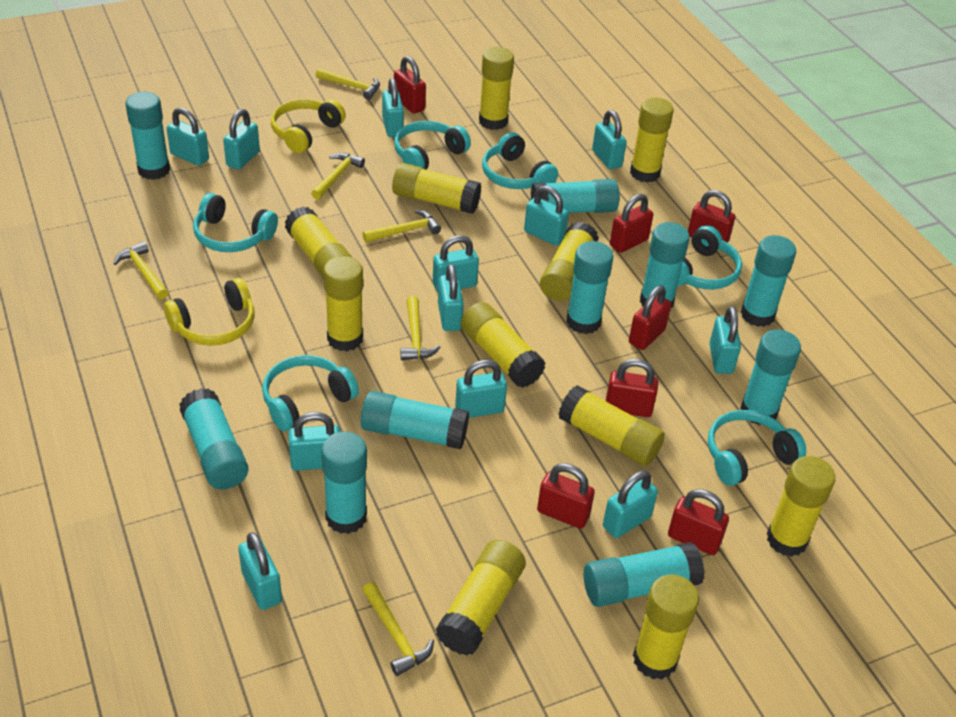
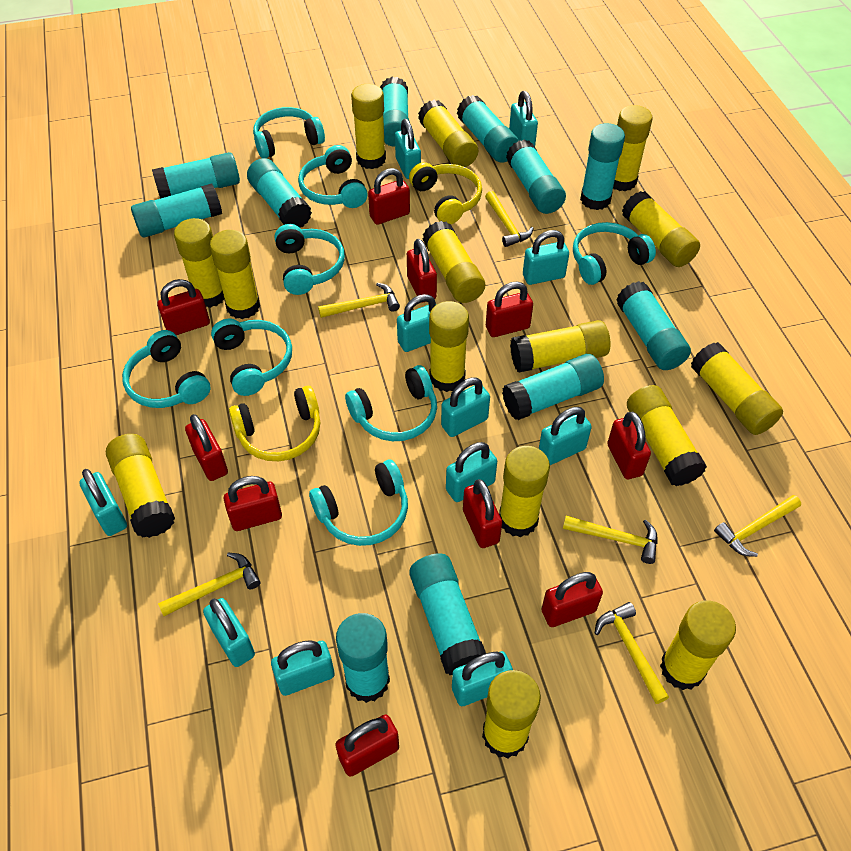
red padlock: 7 -> 10
turquoise glue stick: 10 -> 11
turquoise headphones: 6 -> 8
turquoise padlock: 12 -> 11
yellow glue stick: 11 -> 15

